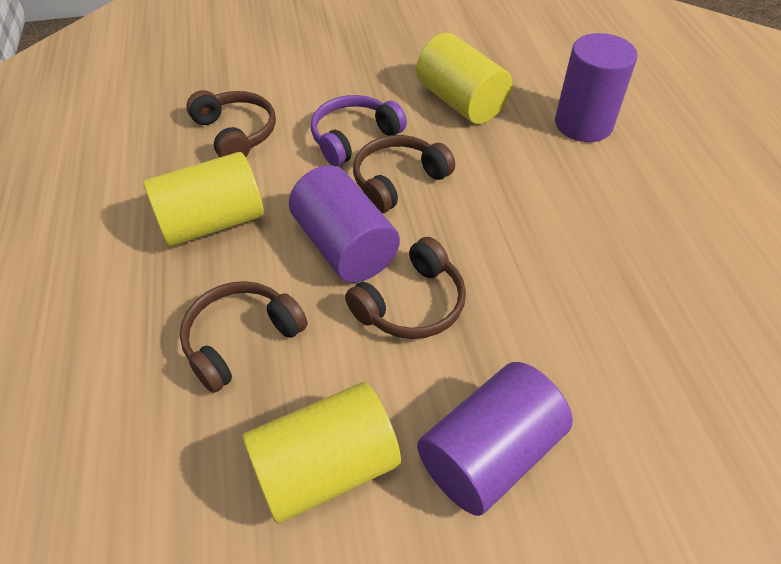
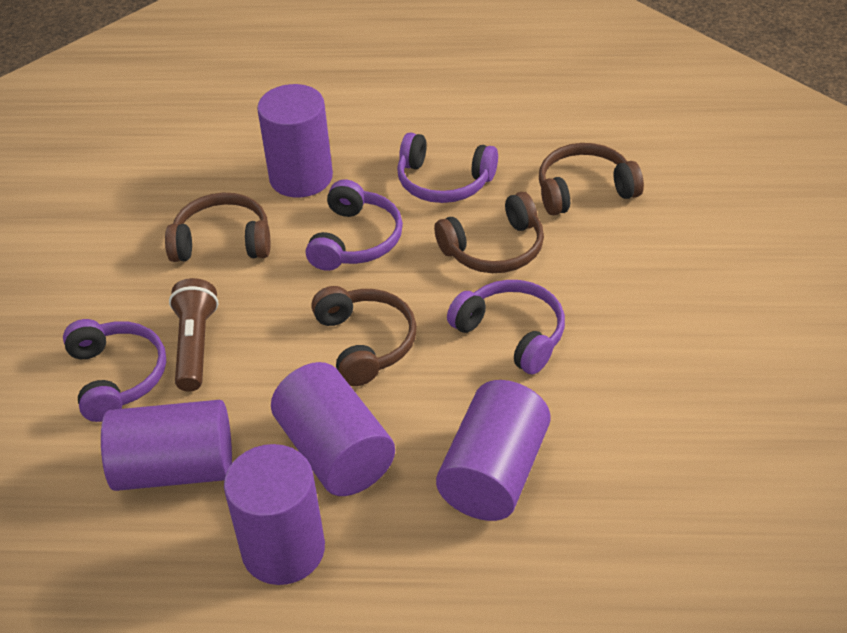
brown flashlight: 0 -> 1
purple cylinder: 3 -> 5
purple headphones: 1 -> 4
yellow cylinder: 3 -> 0

